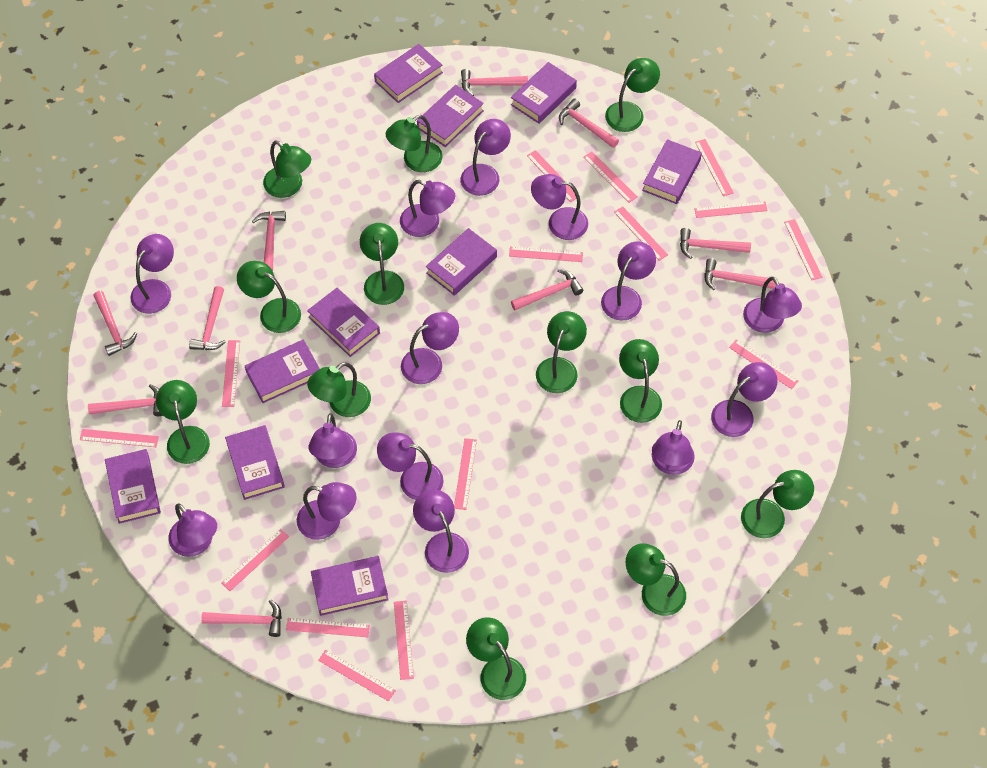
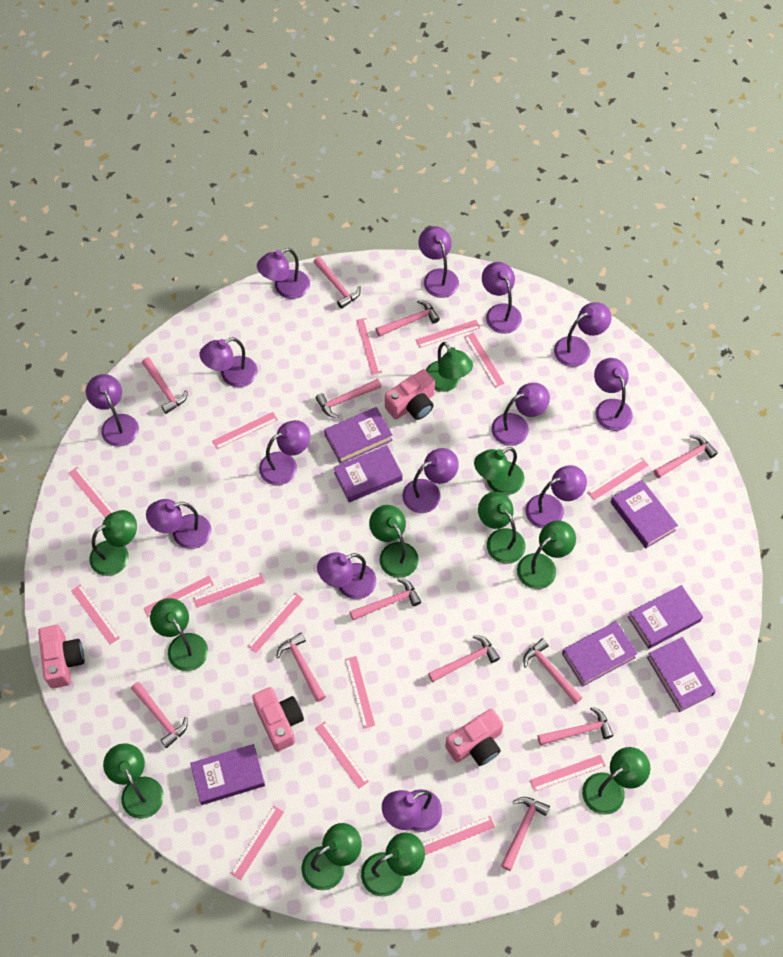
green lamp: 12 -> 11
pink camera: 0 -> 4
pink hammer: 10 -> 12
purple book: 10 -> 7

